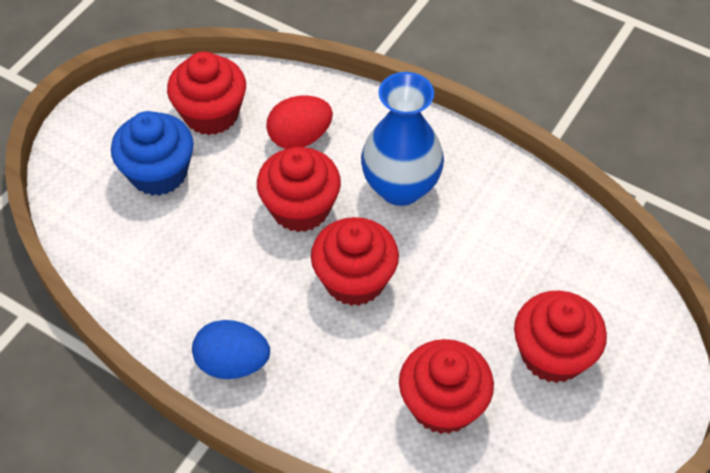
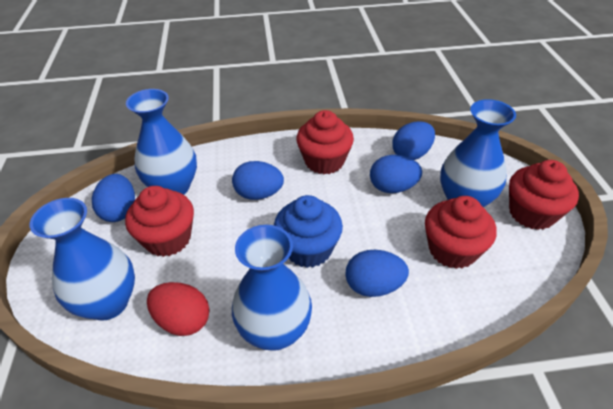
blue egg: 1 -> 5
blue vase: 1 -> 4
red cupcake: 5 -> 4

